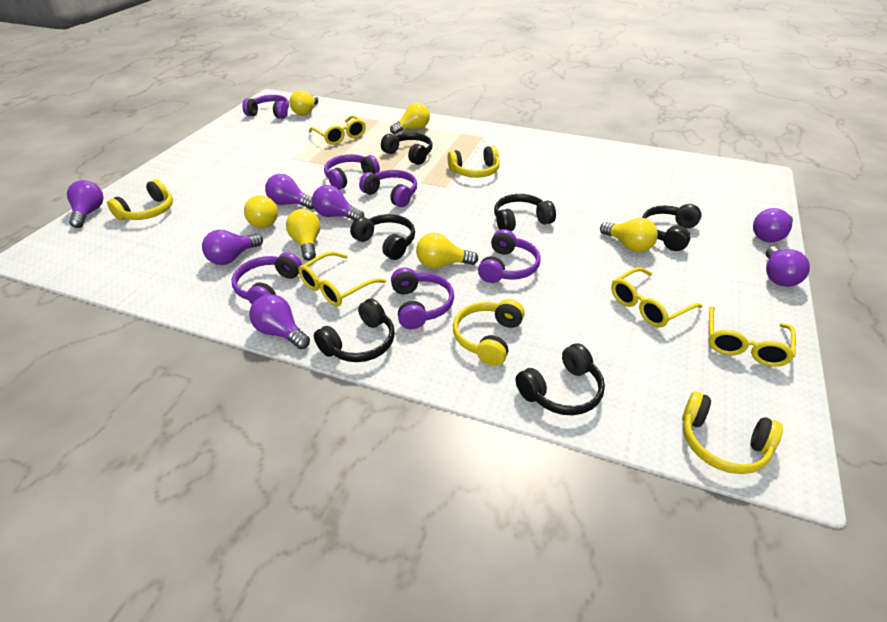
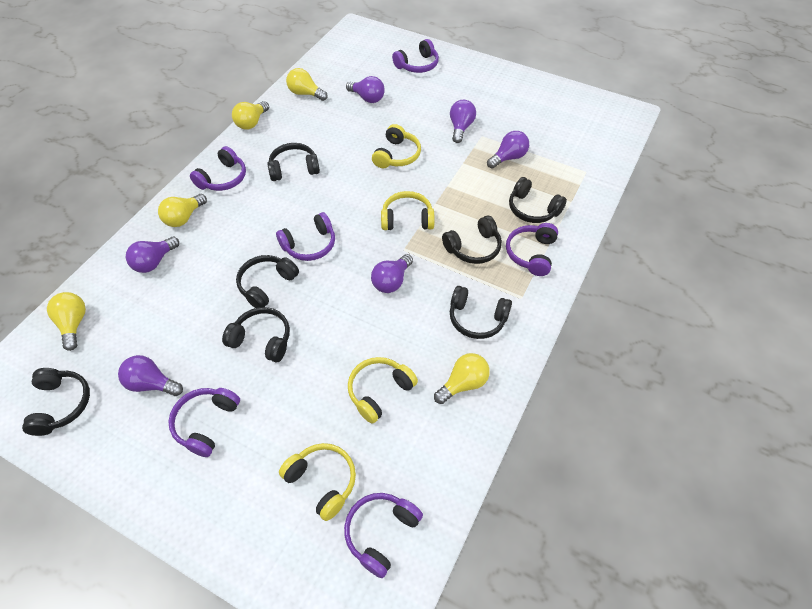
black headphones: 6 -> 7
purple light bulb: 7 -> 6
yellow glasses: 4 -> 0
yellow light bulb: 6 -> 5

